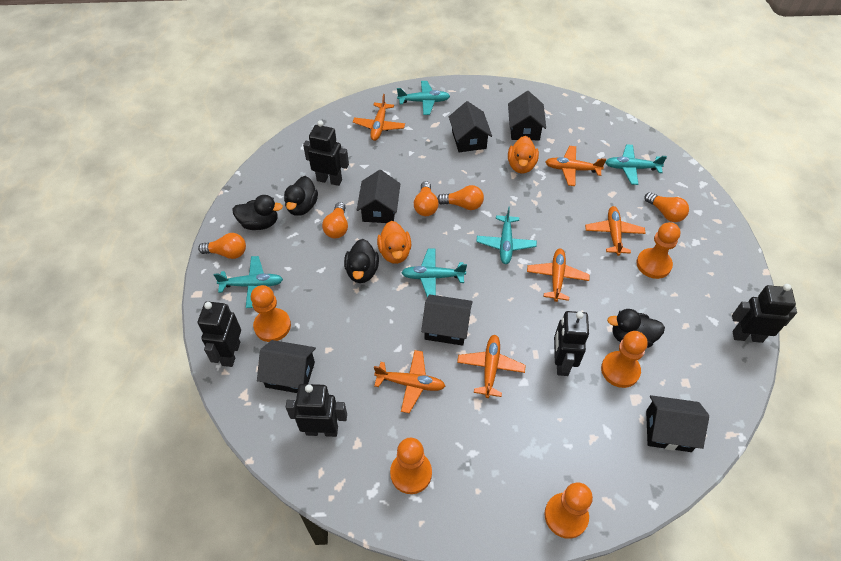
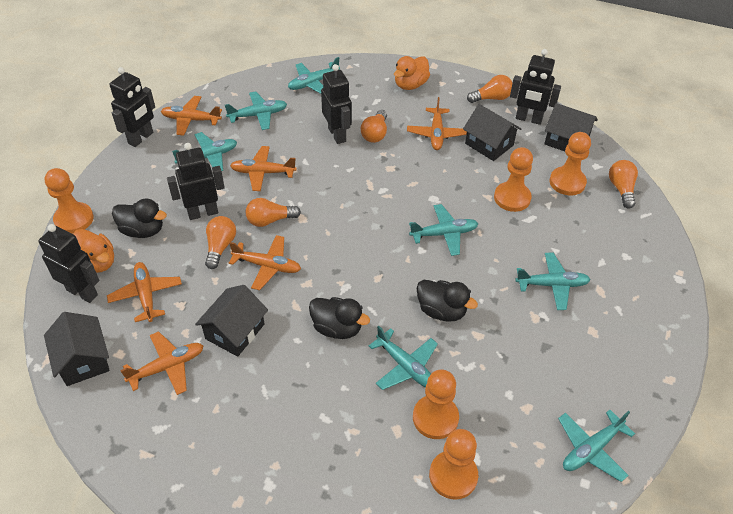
black duck: 4 -> 3
black house: 6 -> 4
turquoise plane: 5 -> 7

